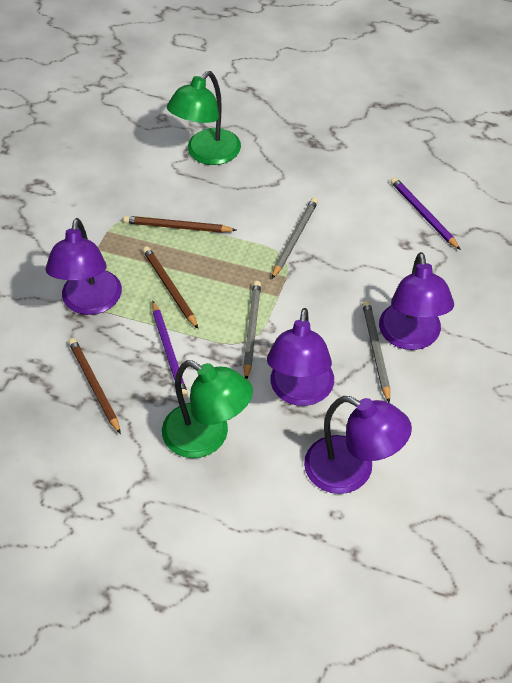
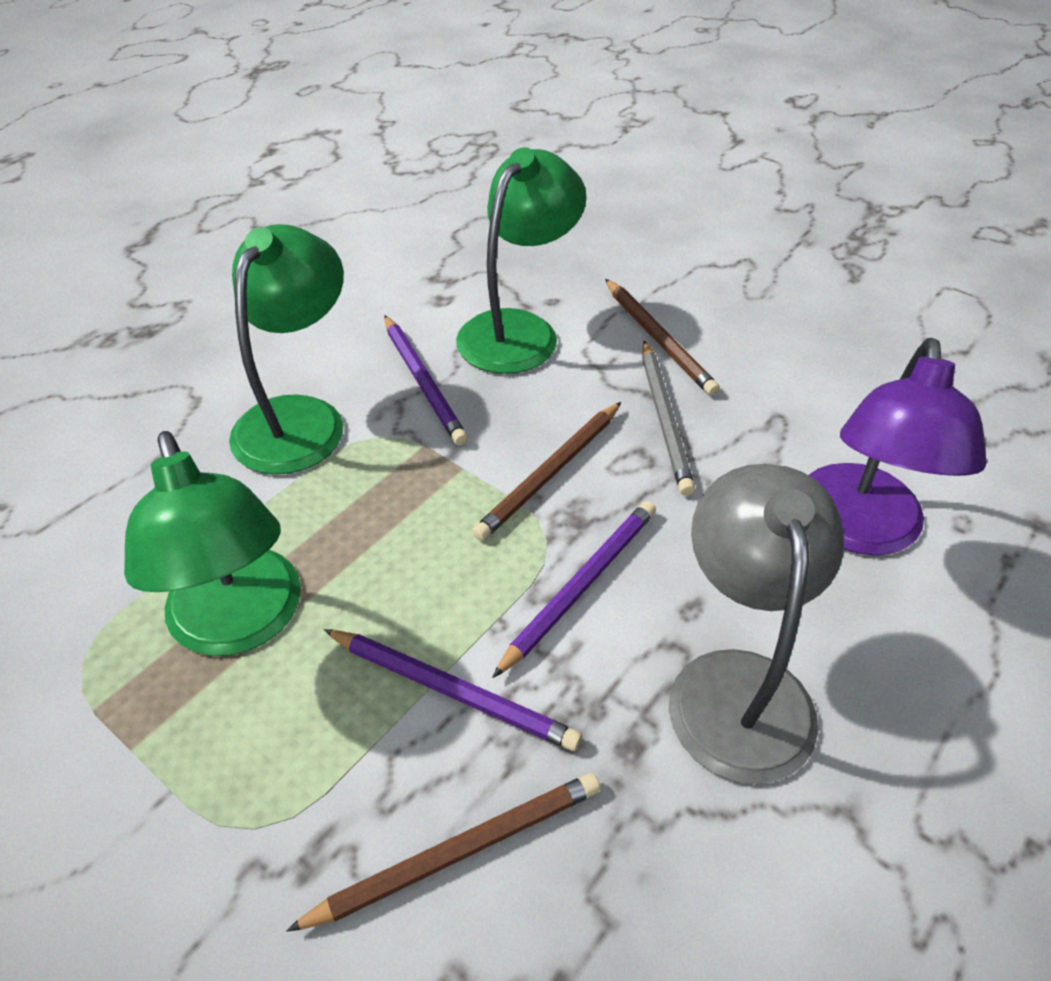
green lamp: 2 -> 3
grey lamp: 0 -> 1
grey pencil: 3 -> 1
purple lamp: 4 -> 1
purple pencil: 2 -> 3

